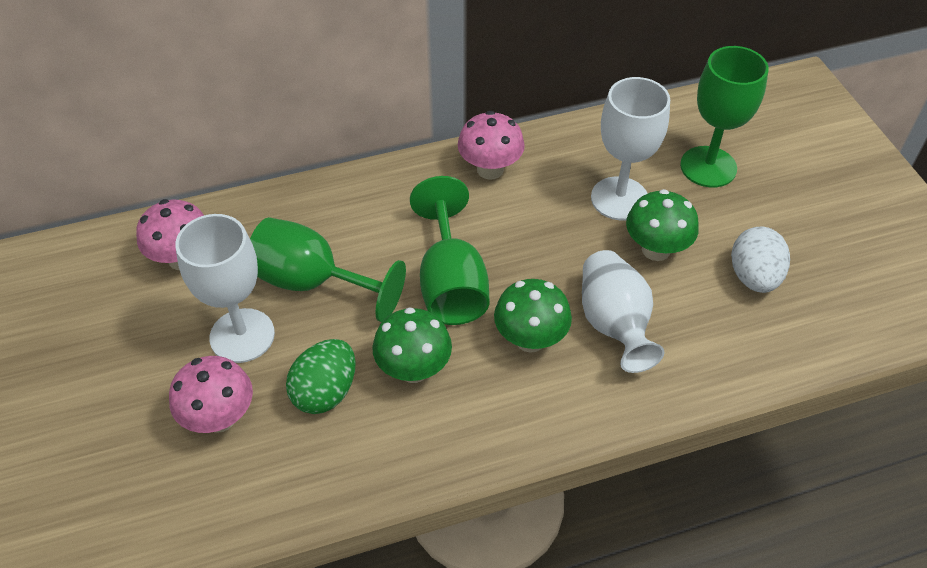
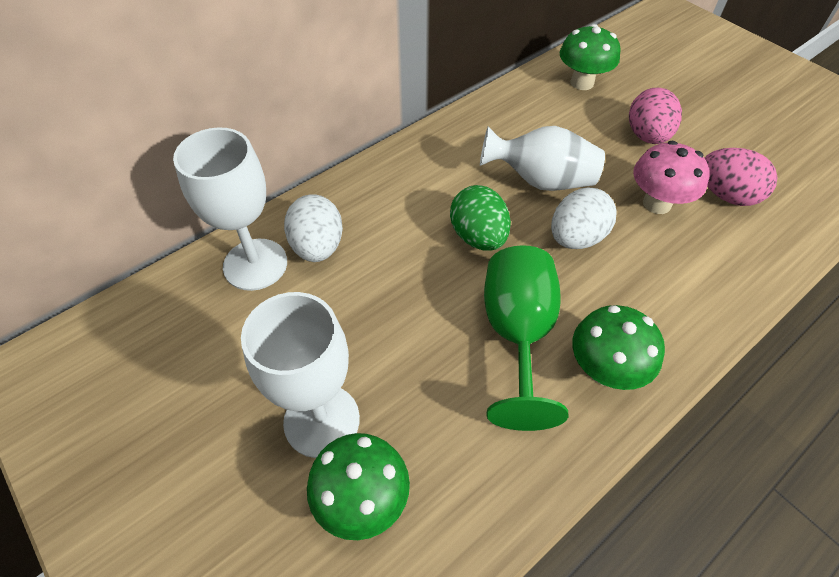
green goblet: 3 -> 1
pink egg: 0 -> 2
pink mushroom: 3 -> 1
white egg: 1 -> 2

